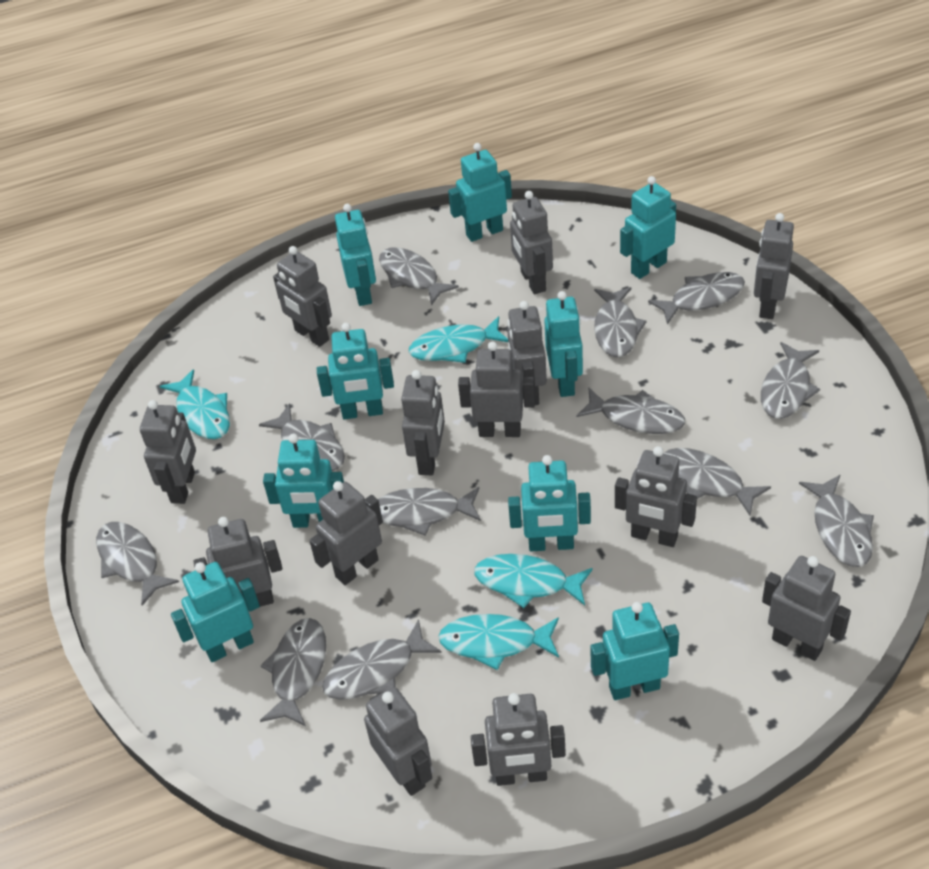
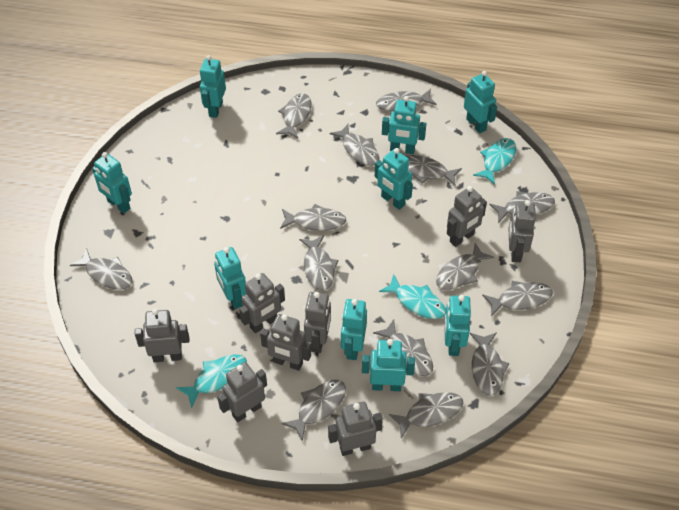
grey fish: 12 -> 14
grey robot: 13 -> 8
turquoise fish: 4 -> 3

